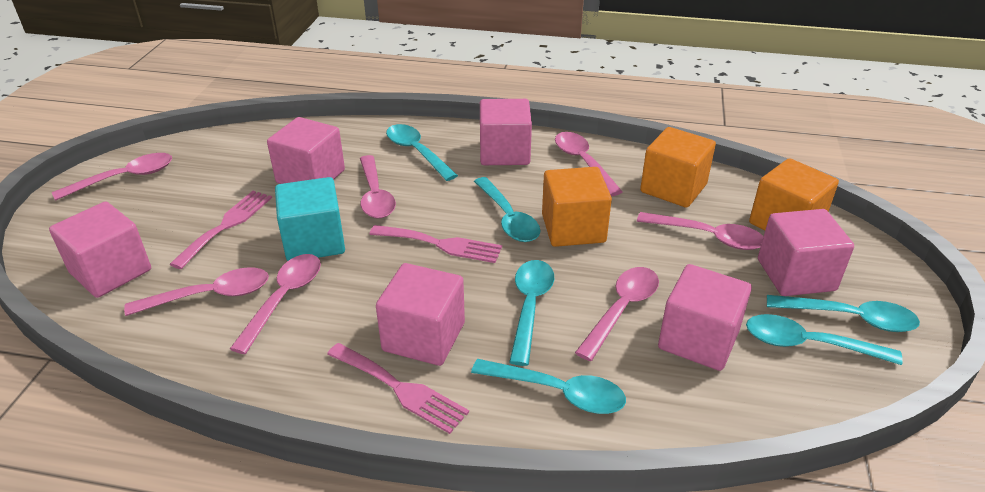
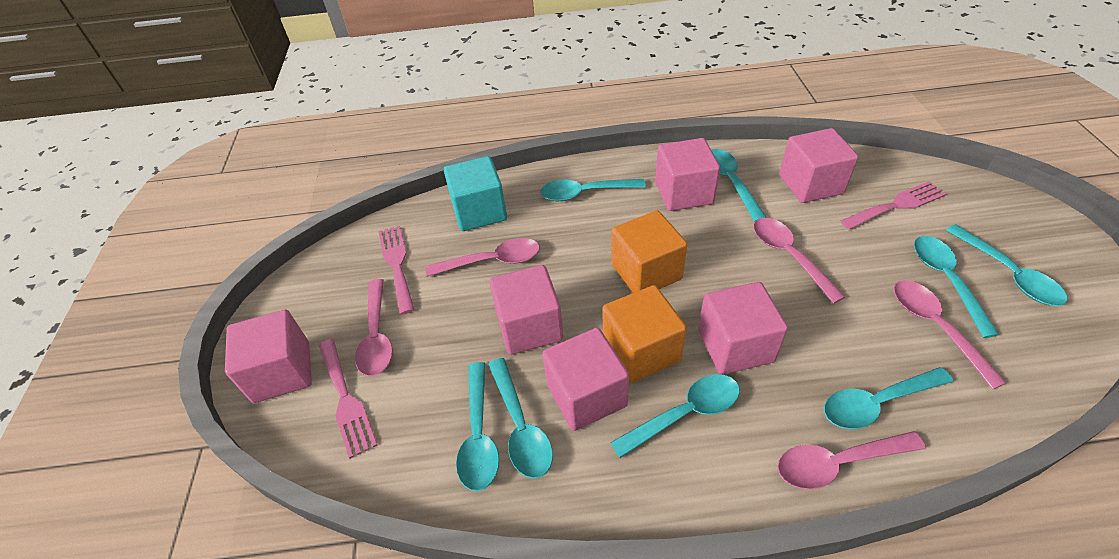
orange cube: 3 -> 2
pink spoon: 7 -> 5
turquoise spoon: 6 -> 8

